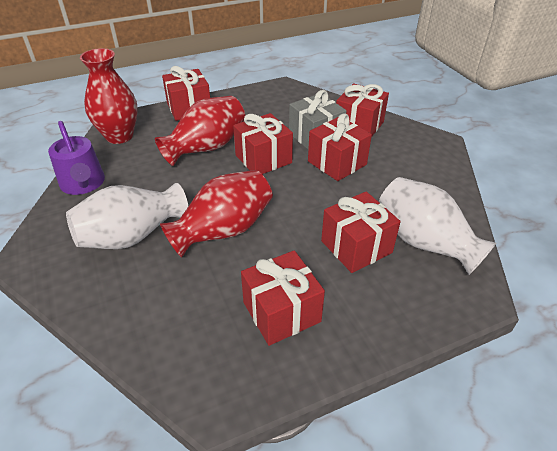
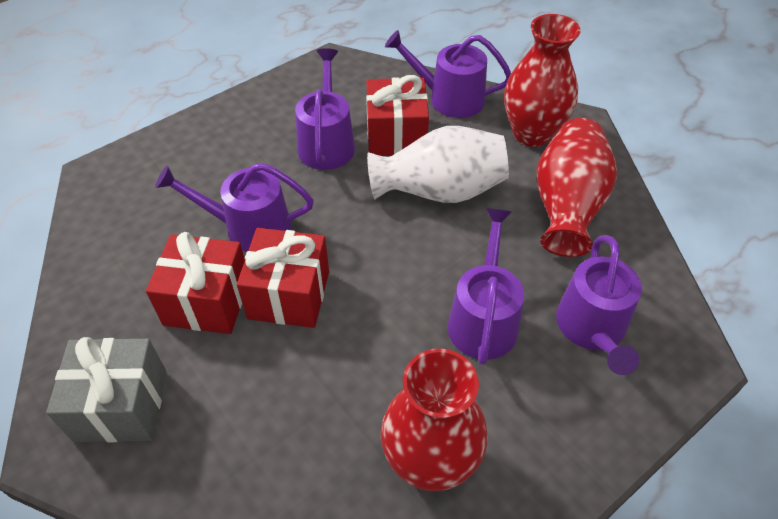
purple watering can: 1 -> 5
red gift: 6 -> 3
white vase: 2 -> 1

